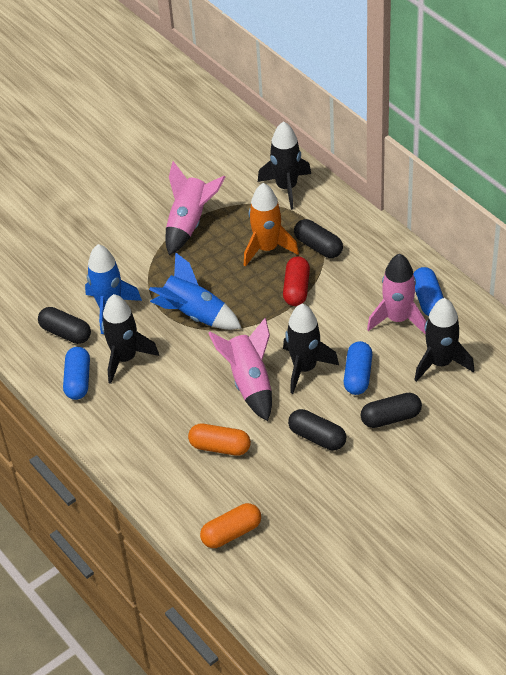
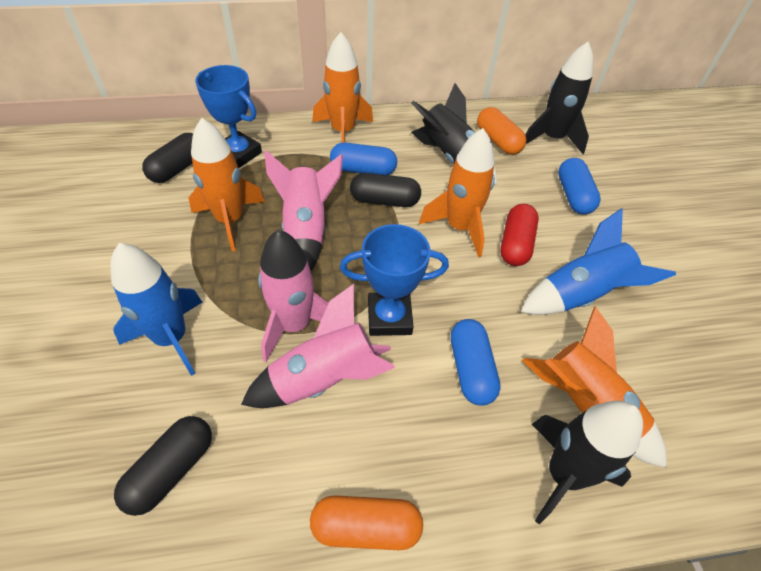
black capsule: 4 -> 3
black rocket: 4 -> 3
blue trophy: 0 -> 2
orange rocket: 1 -> 4

